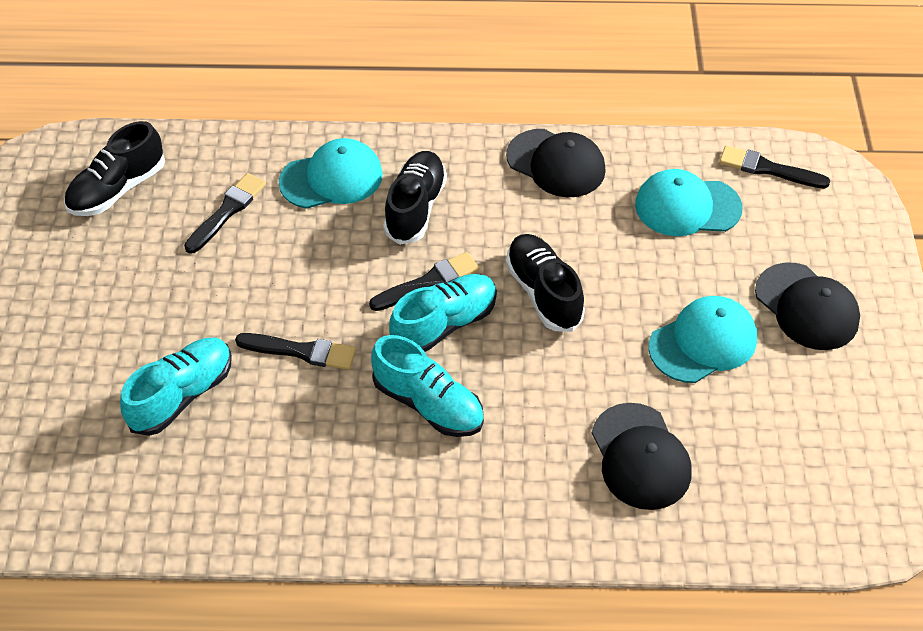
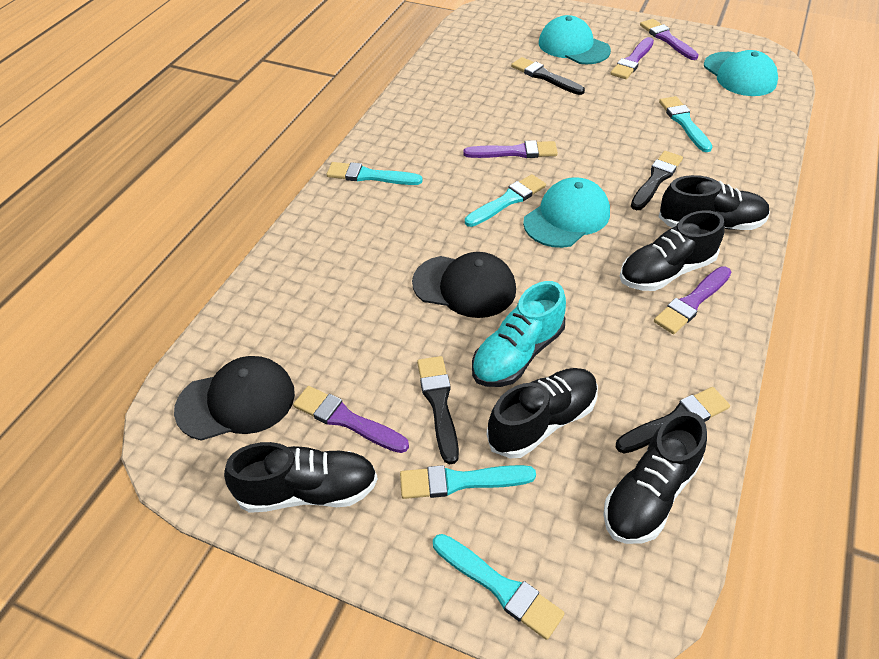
black cap: 3 -> 2
black shoe: 3 -> 5
purple brush: 0 -> 5
turquoise brush: 0 -> 5
turquoise shoe: 3 -> 1

